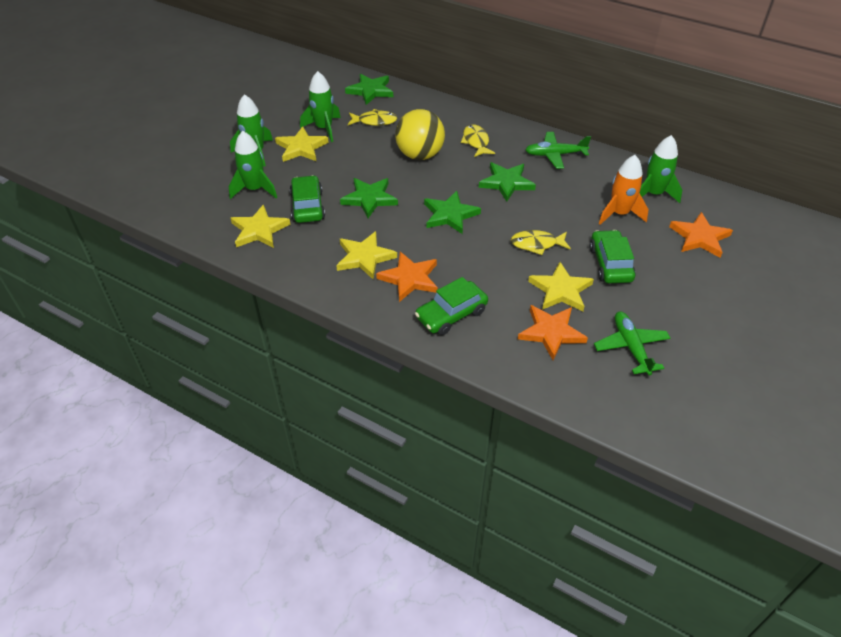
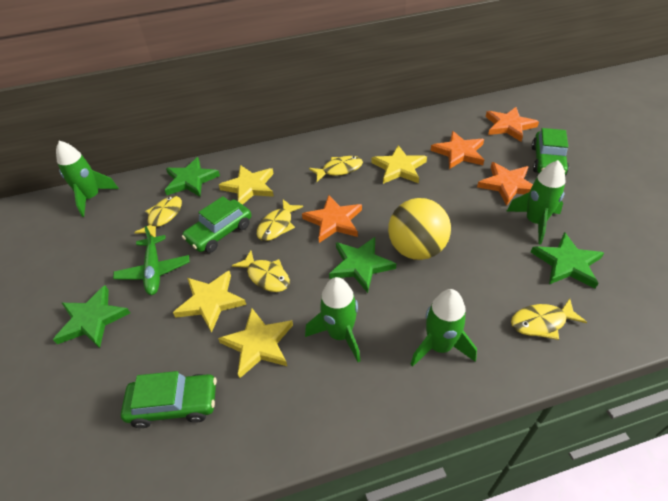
green plane: 2 -> 1
orange rocket: 1 -> 0
orange star: 3 -> 4
yellow fish: 3 -> 5

